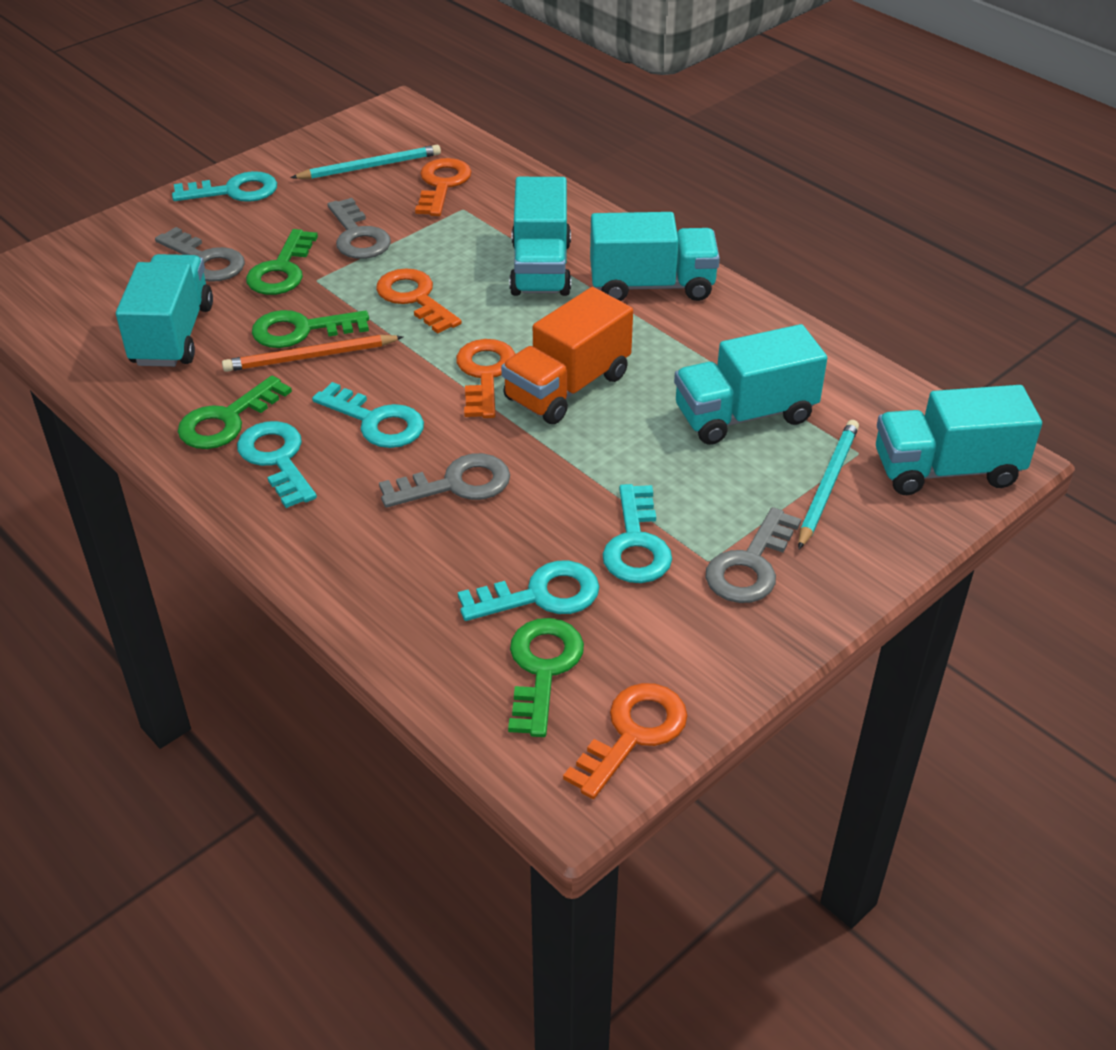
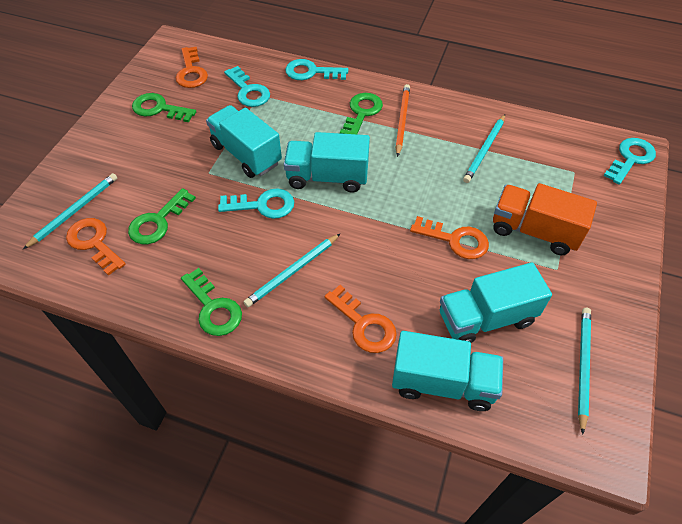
grey key: 4 -> 0
turquoise key: 5 -> 4
turquoise pencil: 2 -> 4
turquoise truck: 5 -> 4

